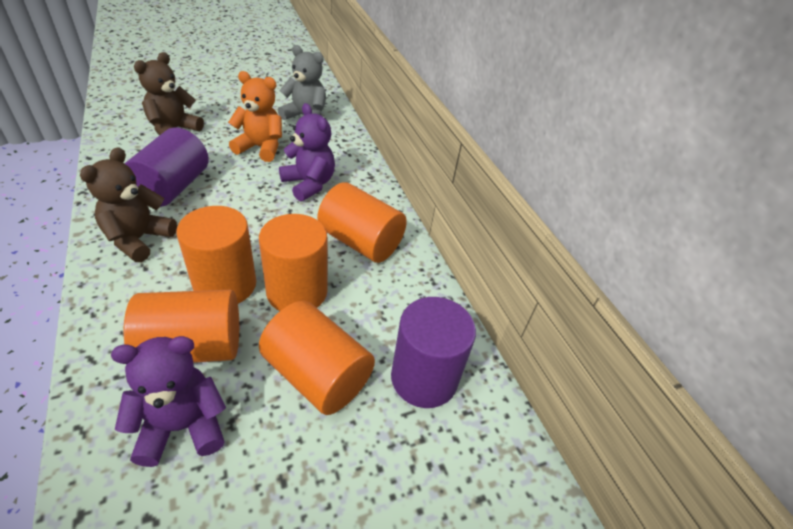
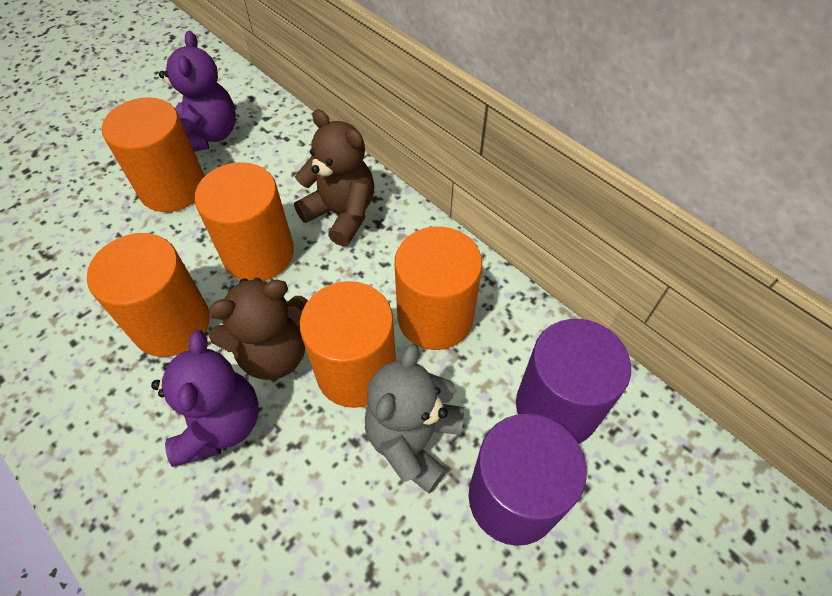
orange teddy bear: 1 -> 0

